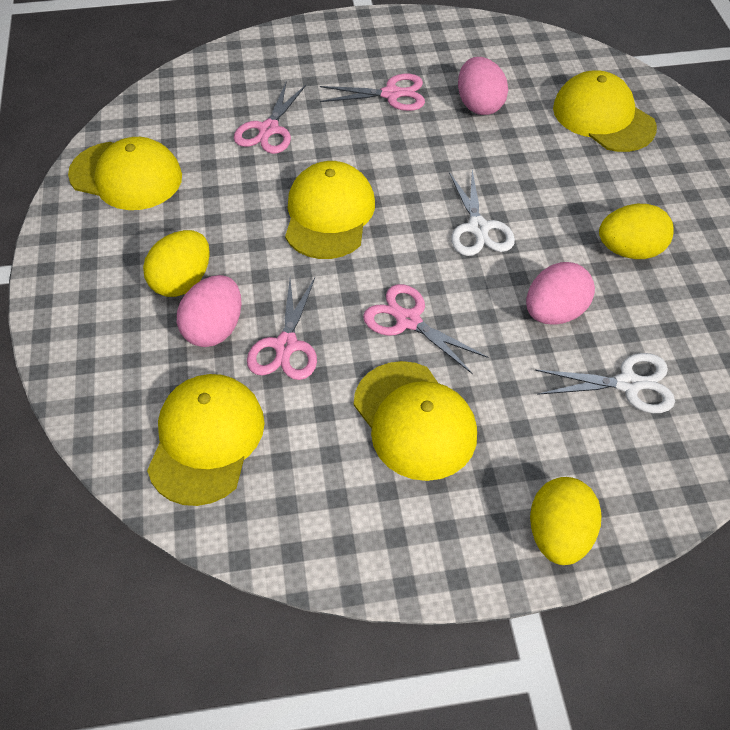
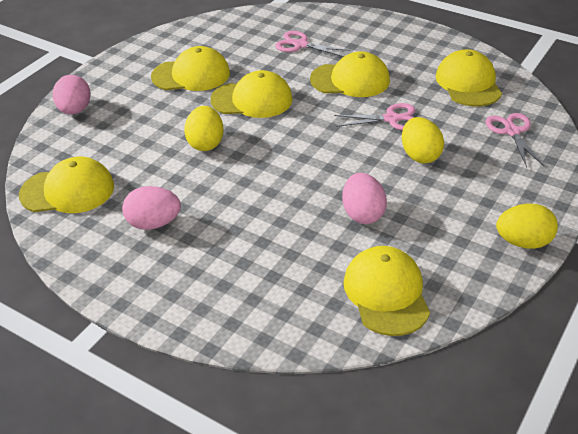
pink scissors: 4 -> 3
white scissors: 2 -> 0
yellow cap: 5 -> 6

